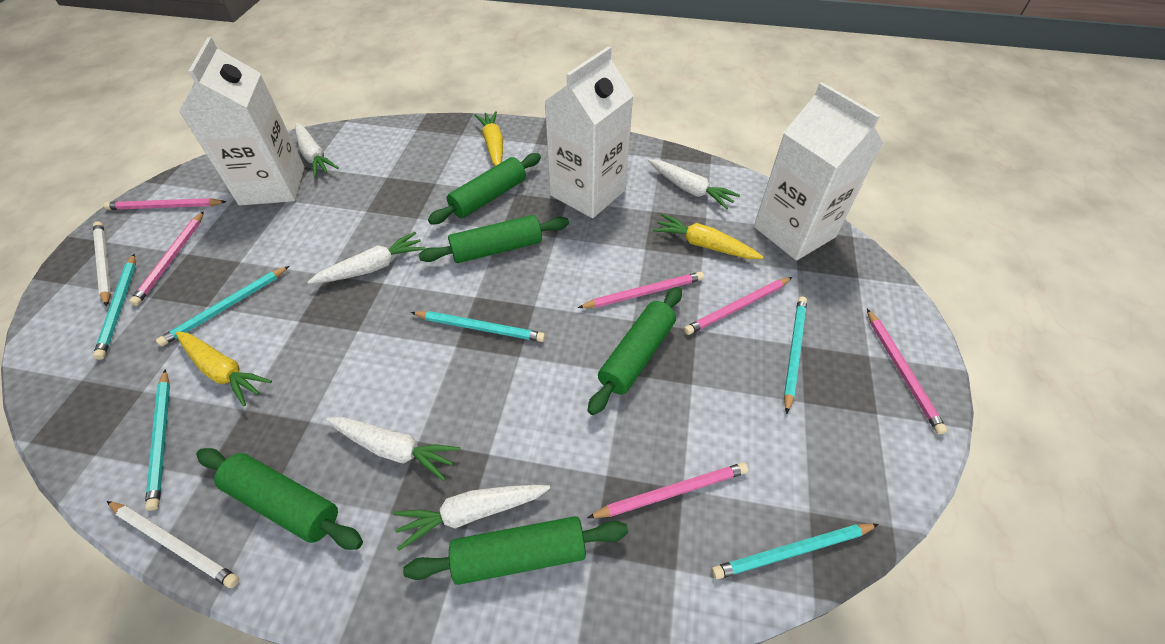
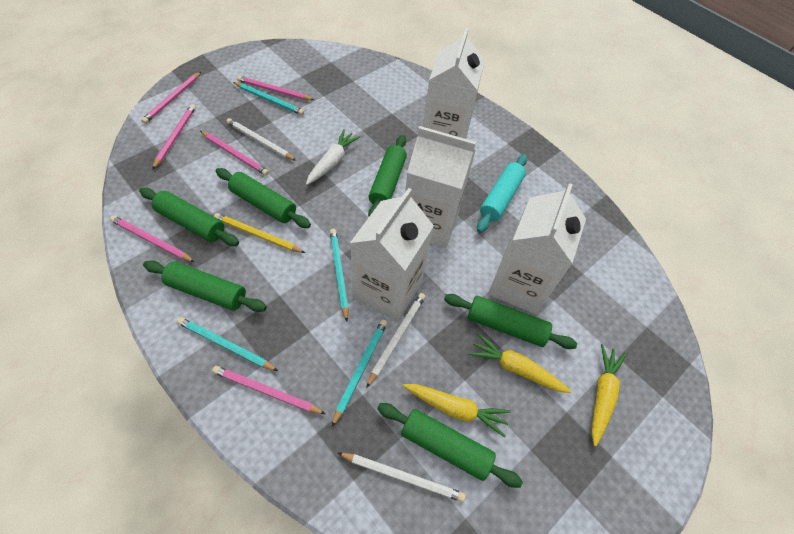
green rolling pin: 5 -> 6
turquoise pencil: 6 -> 4
turquoise rolling pin: 0 -> 1
white carrot: 5 -> 1
white carton: 3 -> 4
white pencil: 2 -> 3
yellow pencil: 0 -> 1

